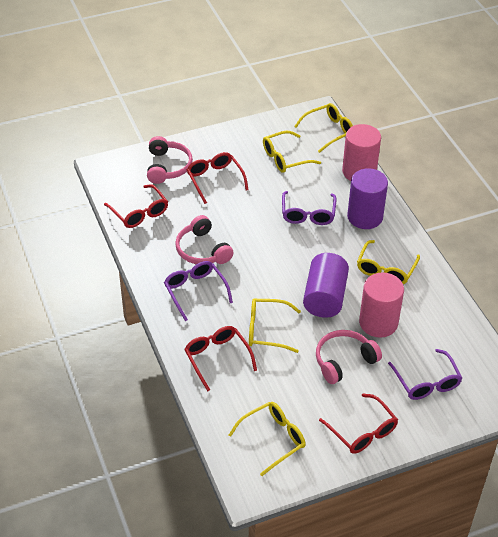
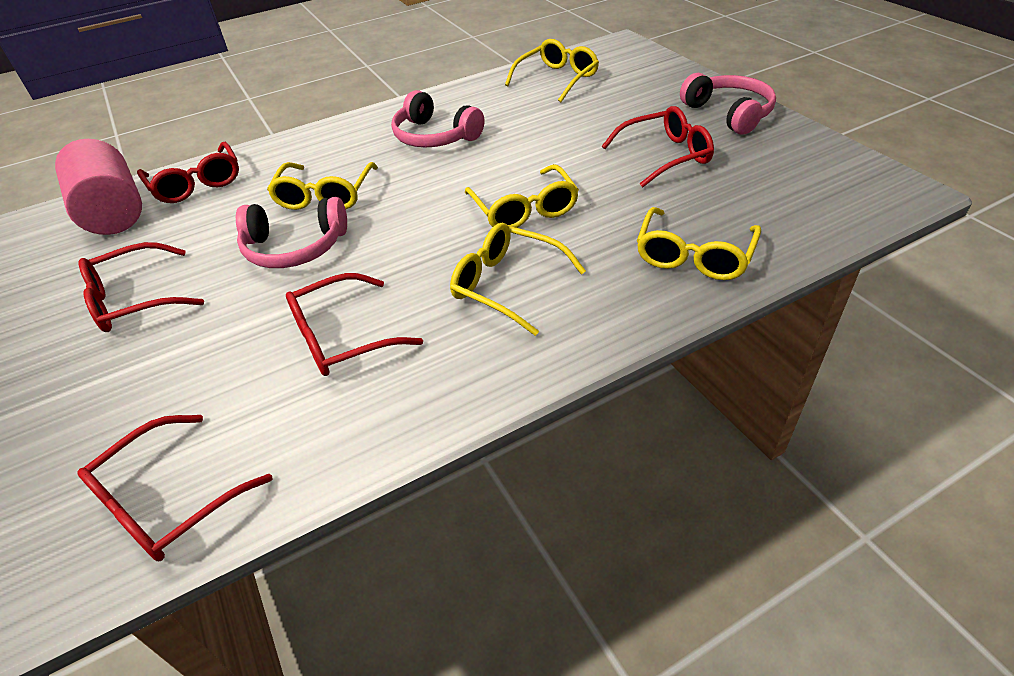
pink cylinder: 2 -> 1
purple cylinder: 2 -> 0
purple glasses: 3 -> 0
red glasses: 4 -> 5

